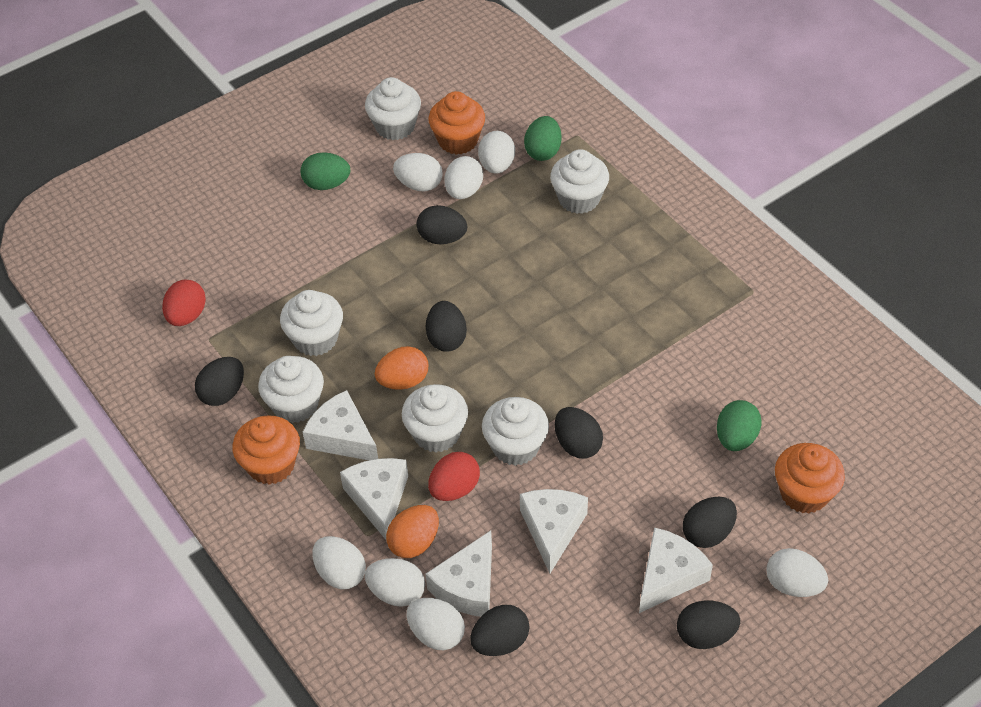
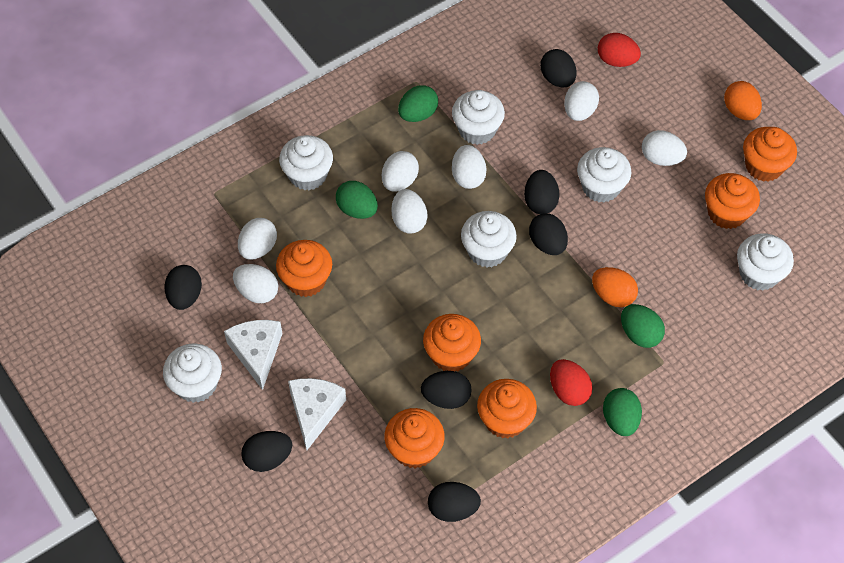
green egg: 3 -> 4
orange cupcake: 3 -> 6
white cheese: 5 -> 2

